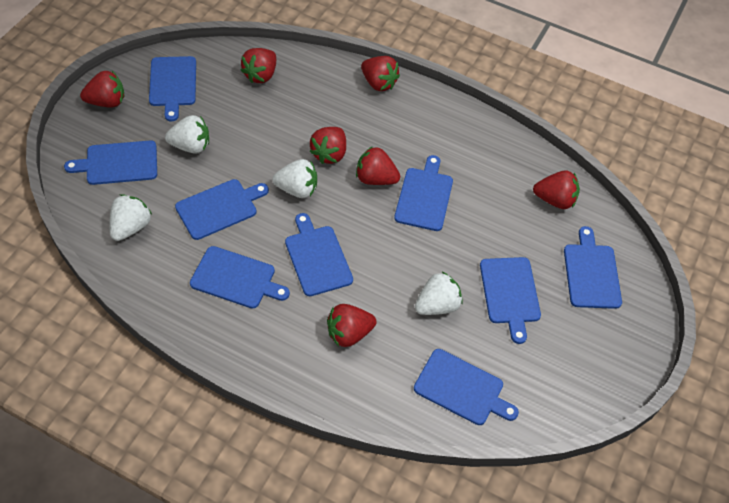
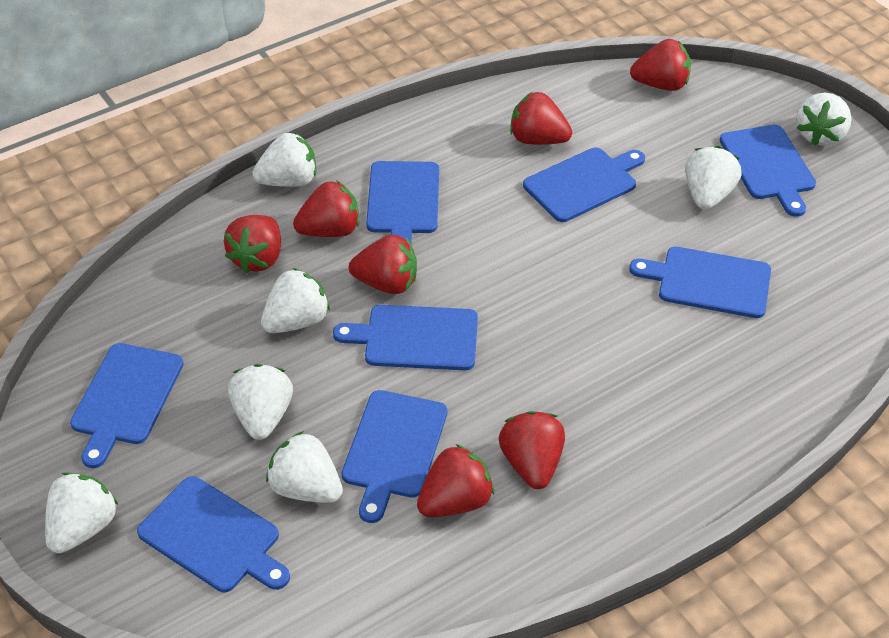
blue cutting board: 9 -> 8
white strawberry: 4 -> 7

